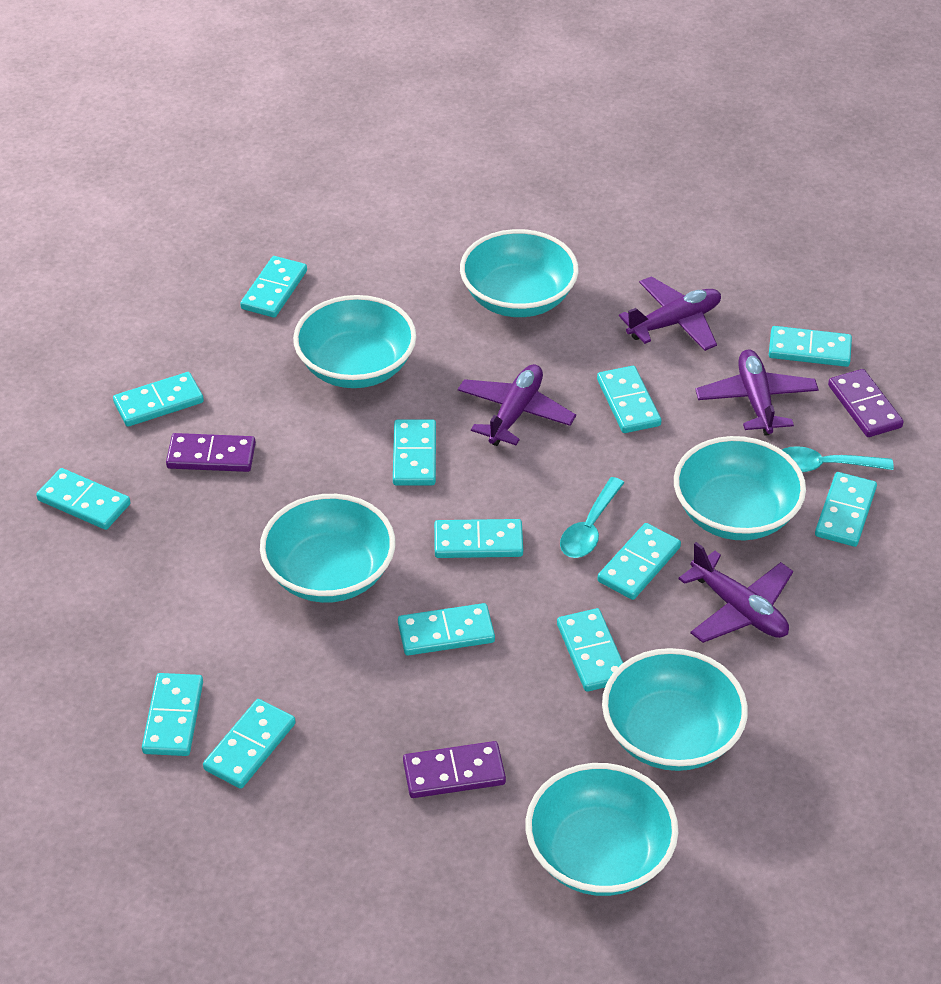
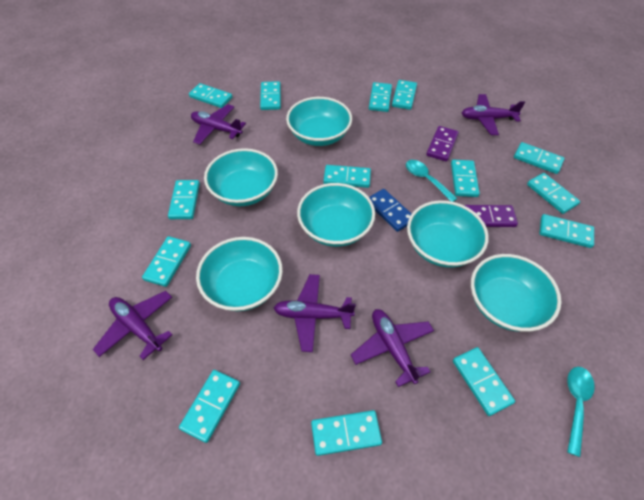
blue domino: 0 -> 1
purple domino: 3 -> 2
purple plane: 4 -> 5
turquoise domino: 13 -> 14

